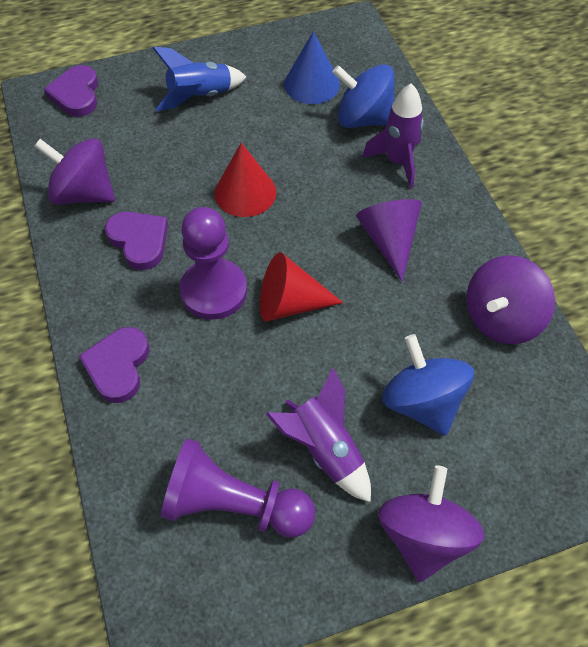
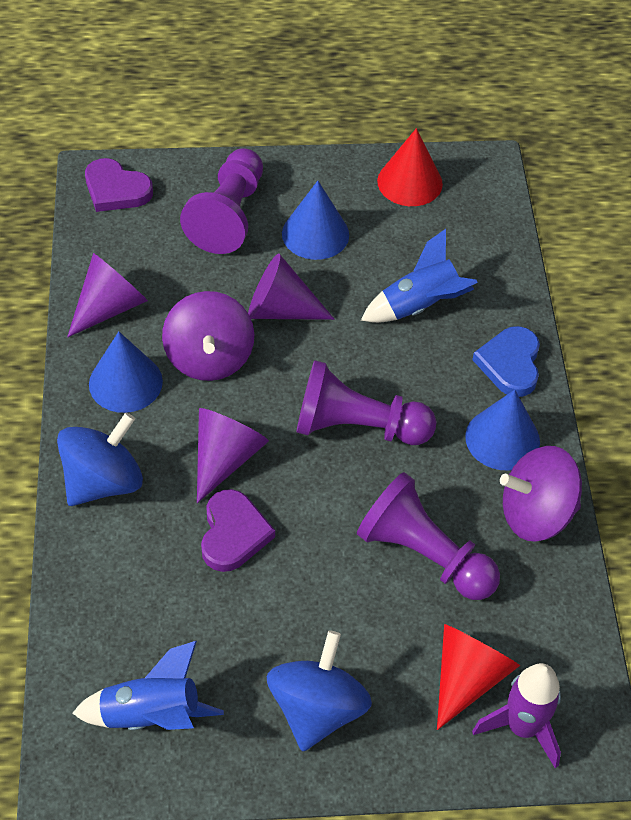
blue cone: 1 -> 3
blue heart: 0 -> 1
blue rocket: 1 -> 2
purple cone: 1 -> 3
purple heart: 3 -> 2
purple pawn: 2 -> 3
purple rocket: 2 -> 1
purple spinning top: 3 -> 2

